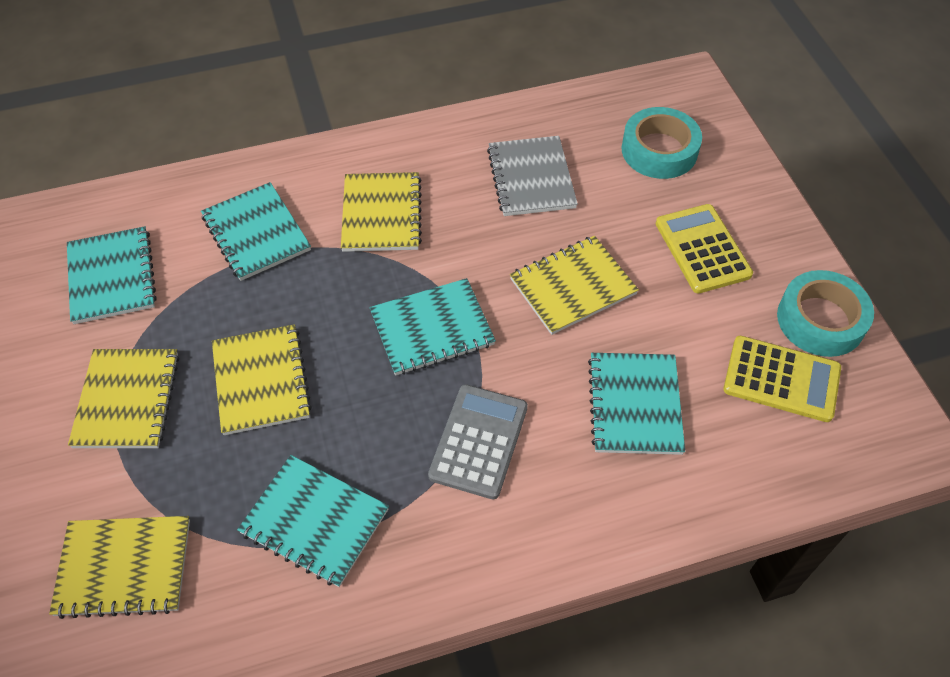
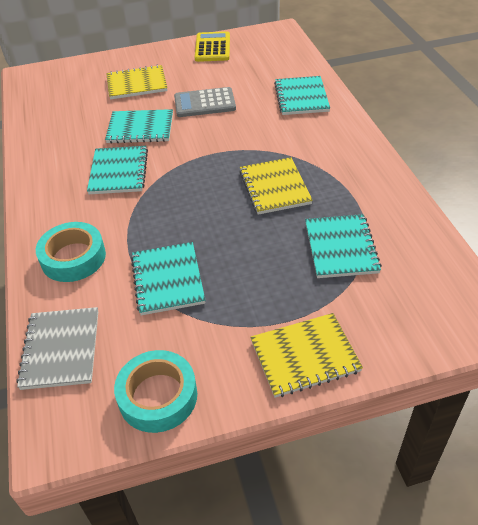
yellow calculator: 2 -> 1
yellow notebook: 5 -> 3

